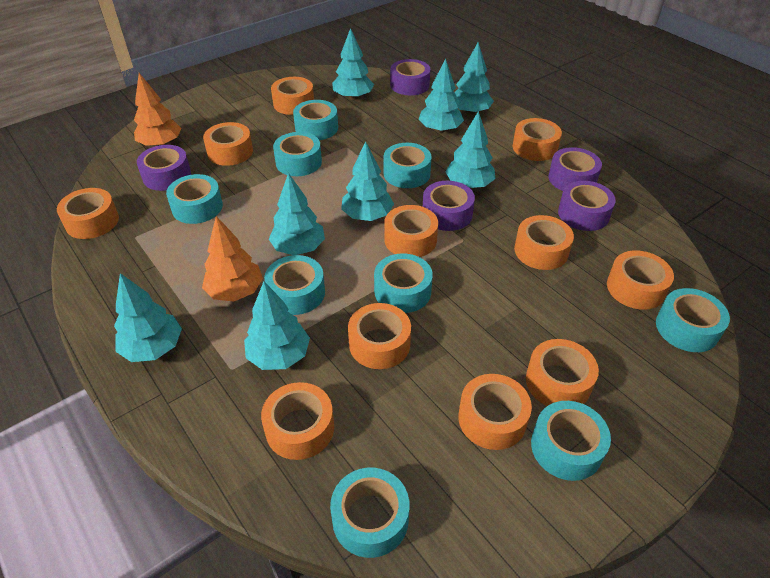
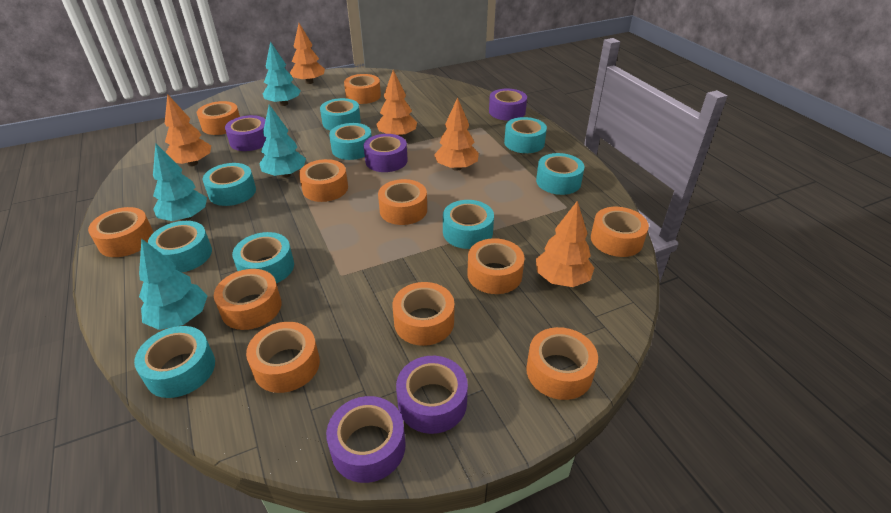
orange tree: 2 -> 5
turquoise tree: 8 -> 4

